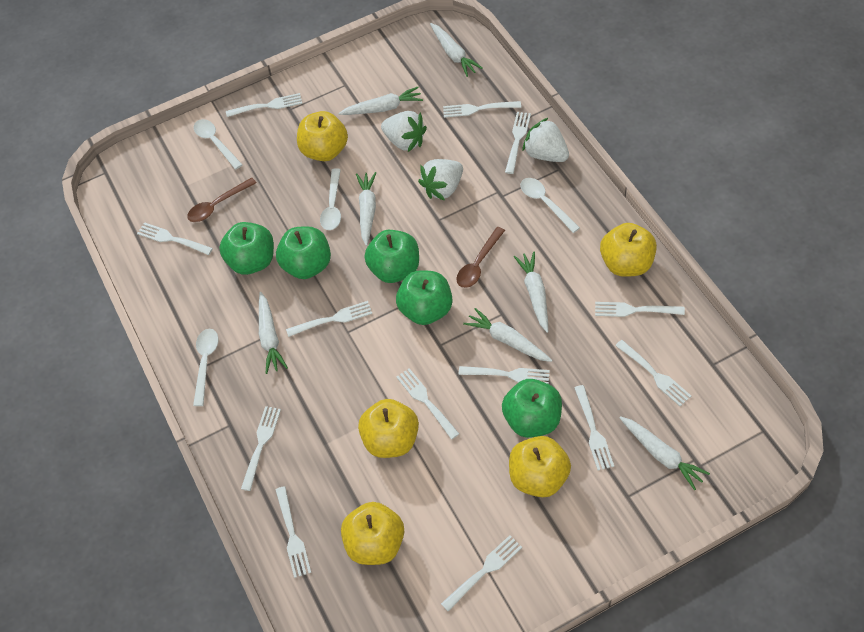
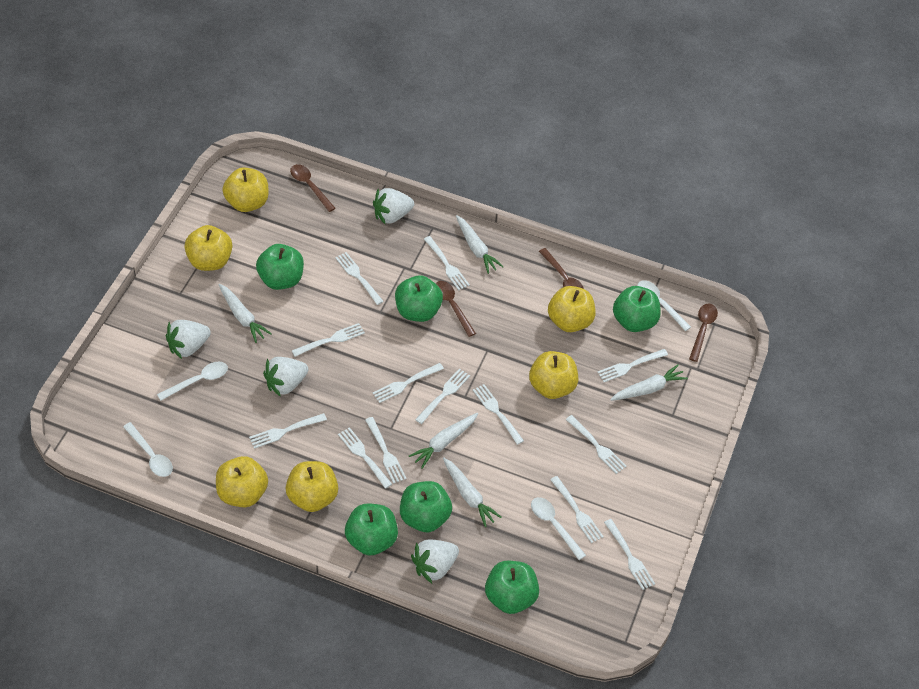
brown spoon: 2 -> 4
green apple: 5 -> 6
white carrot: 7 -> 5
white strawberry: 3 -> 4
yellow apple: 5 -> 6

